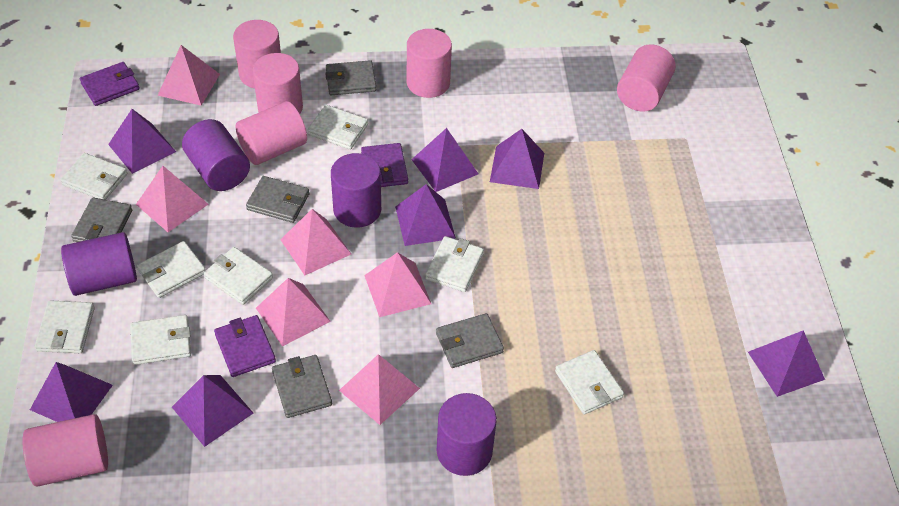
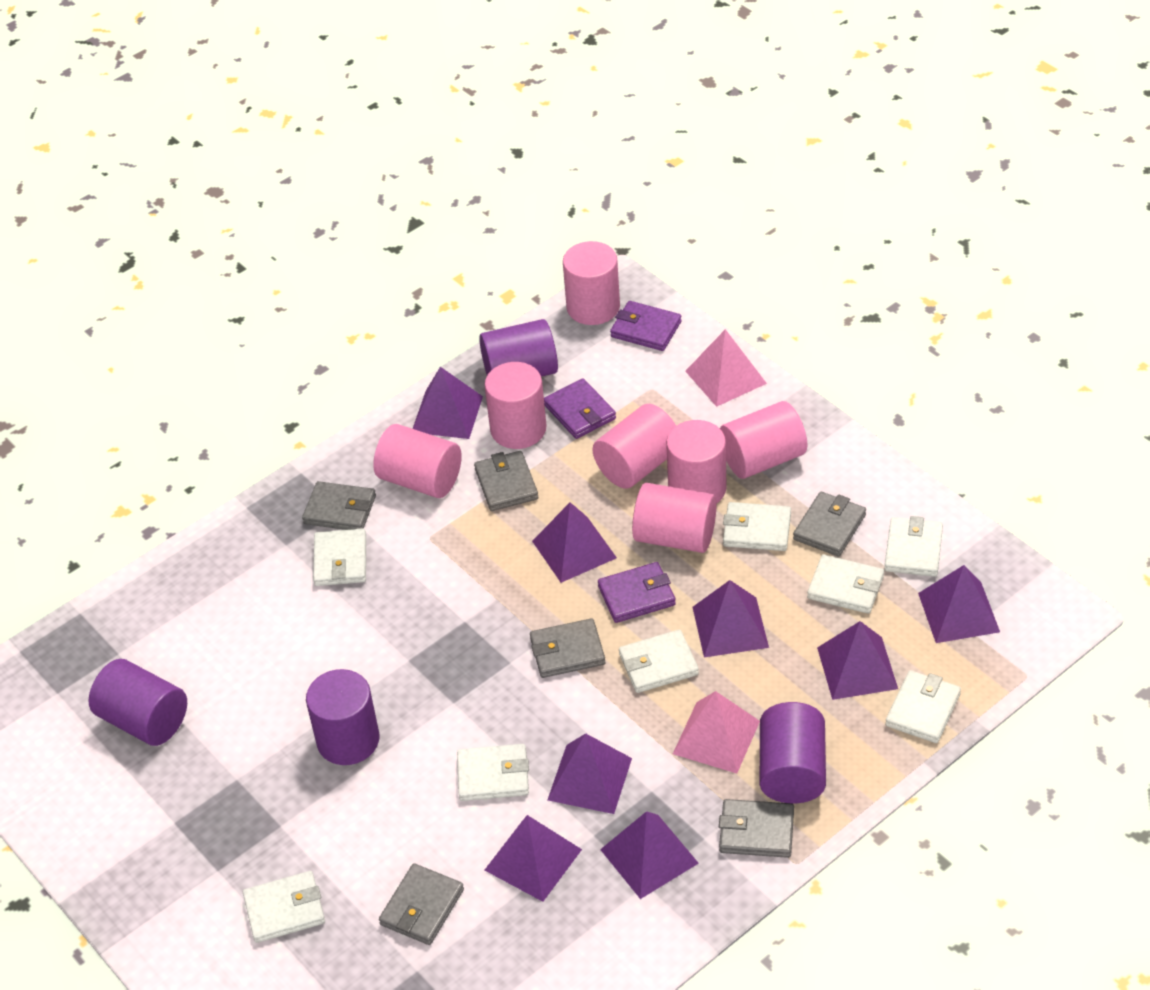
grey wallet: 5 -> 6
pink cylinder: 6 -> 7
pink pyramid: 6 -> 2
purple pyramid: 7 -> 8

